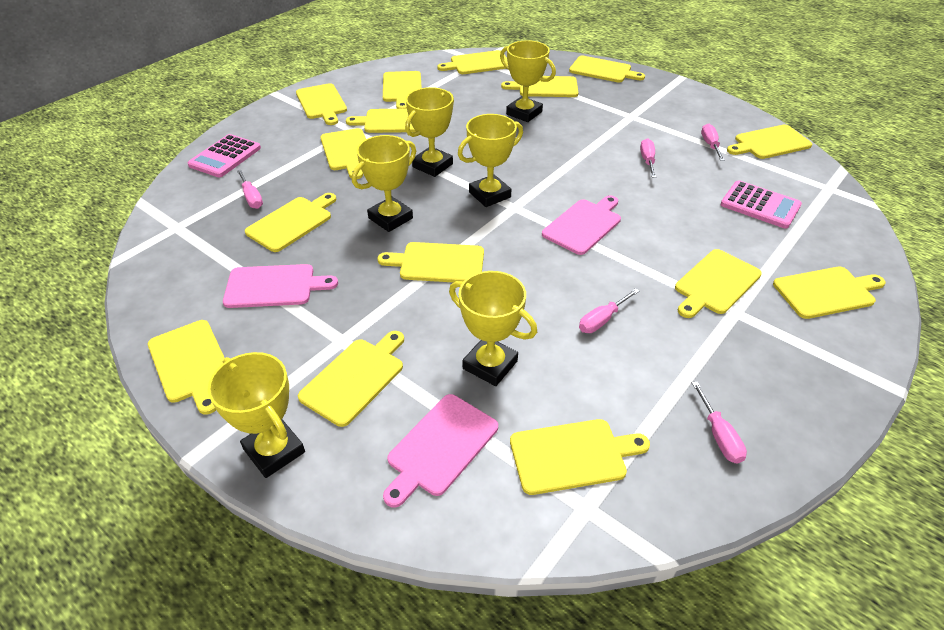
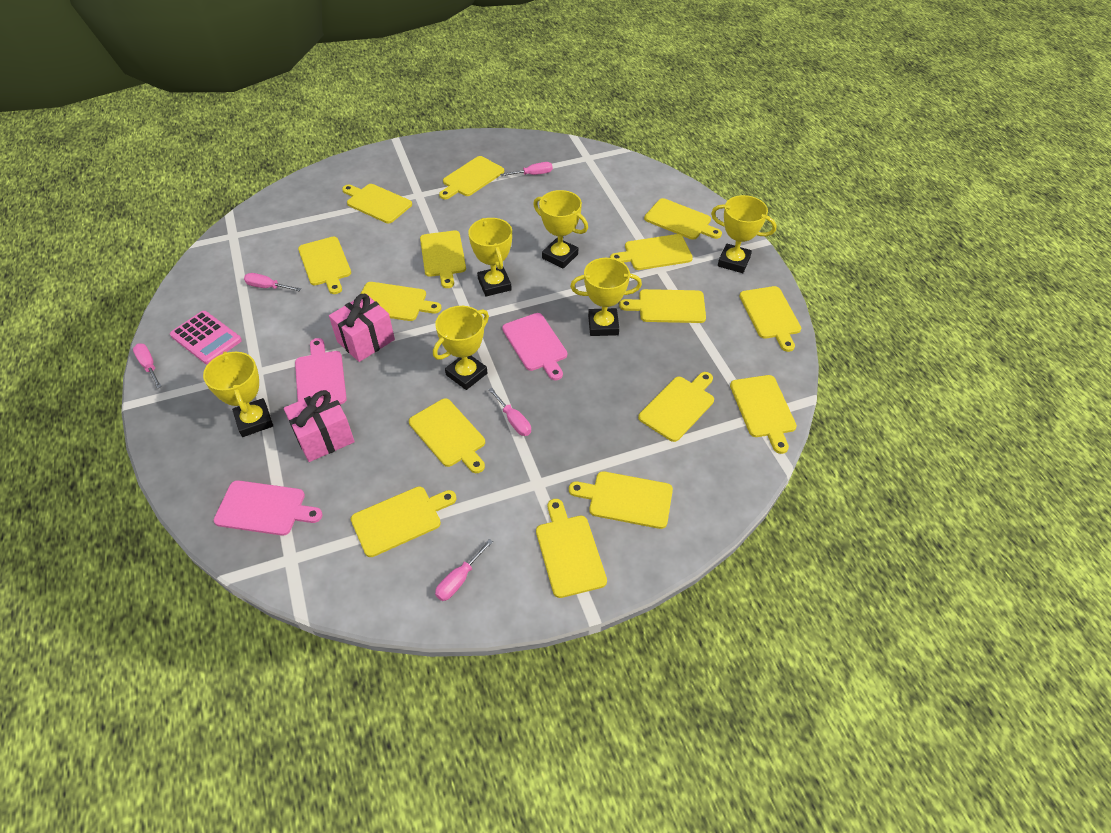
pink calculator: 2 -> 1
pink gift: 0 -> 2

